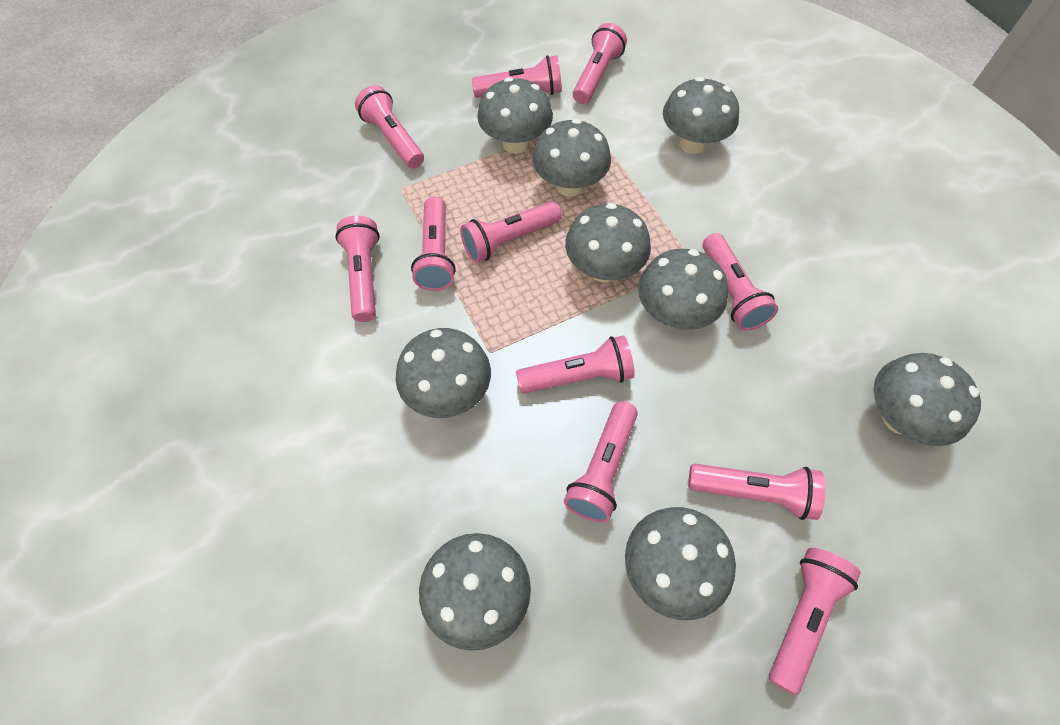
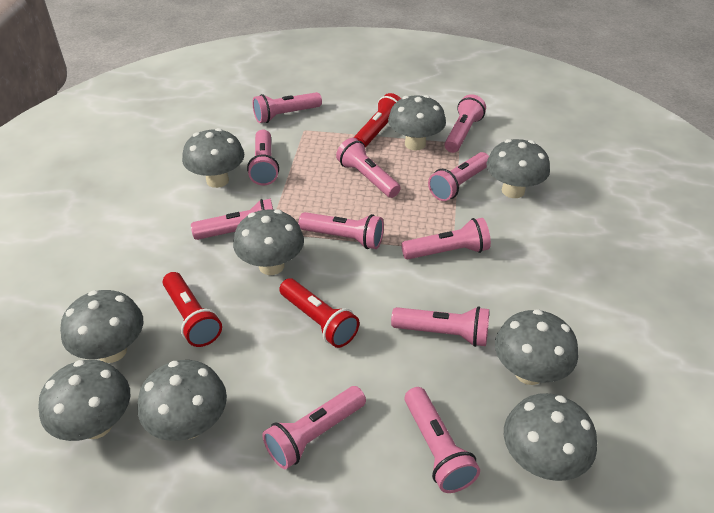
red flashlight: 0 -> 3

